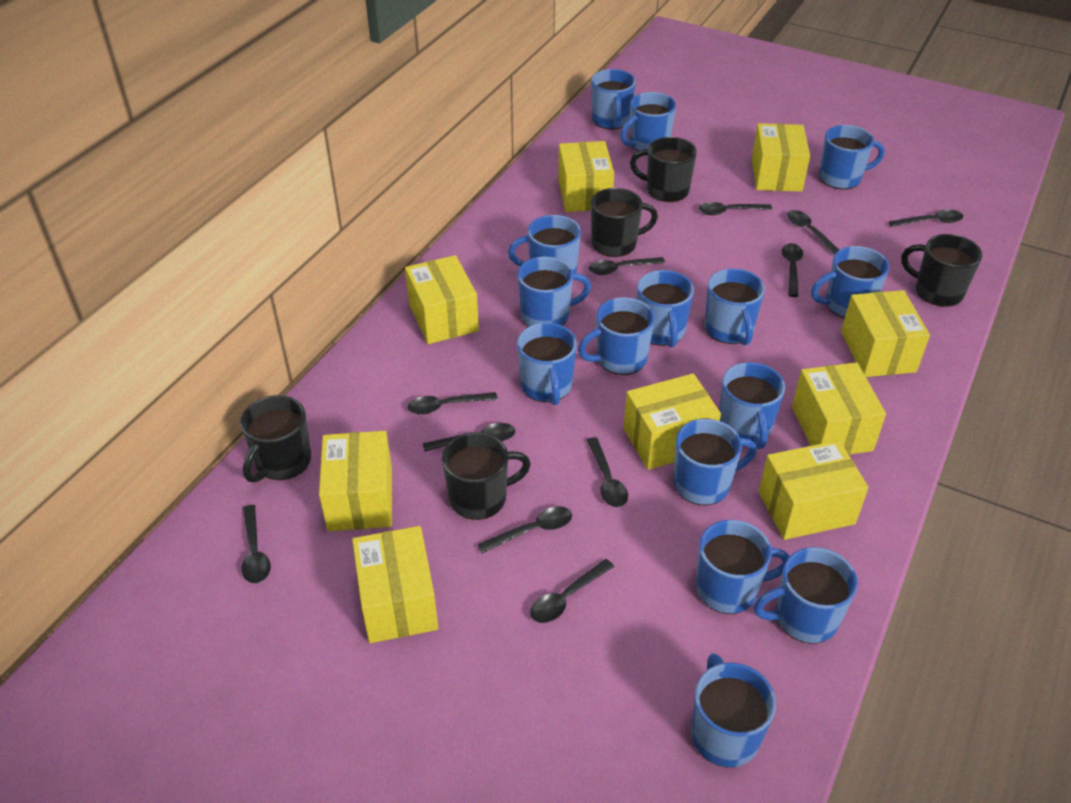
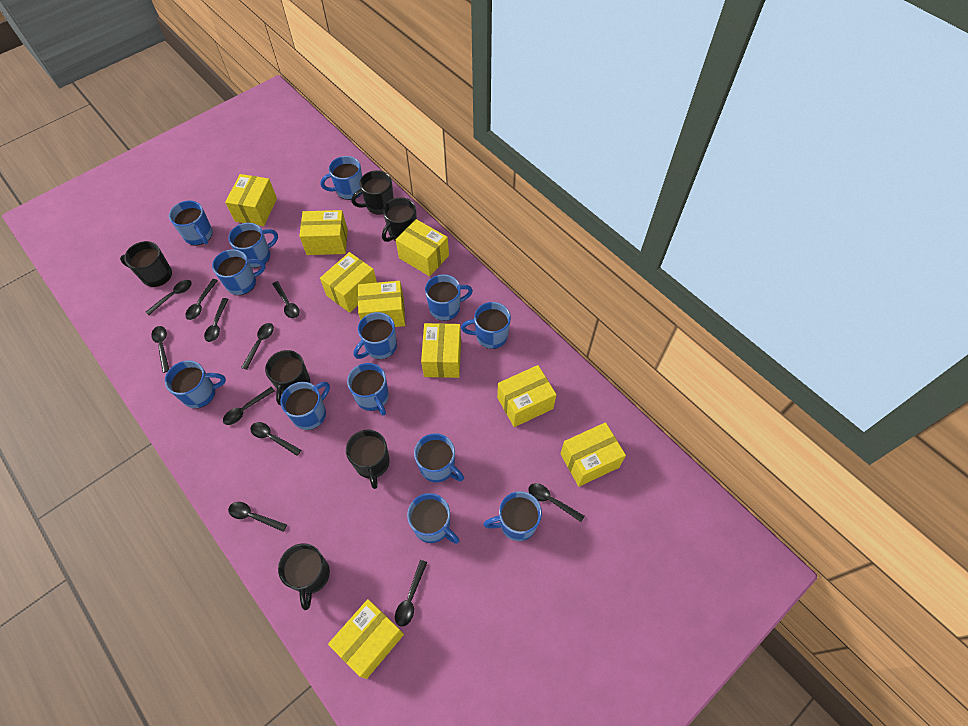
black mug: 5 -> 6
blue mug: 15 -> 13

